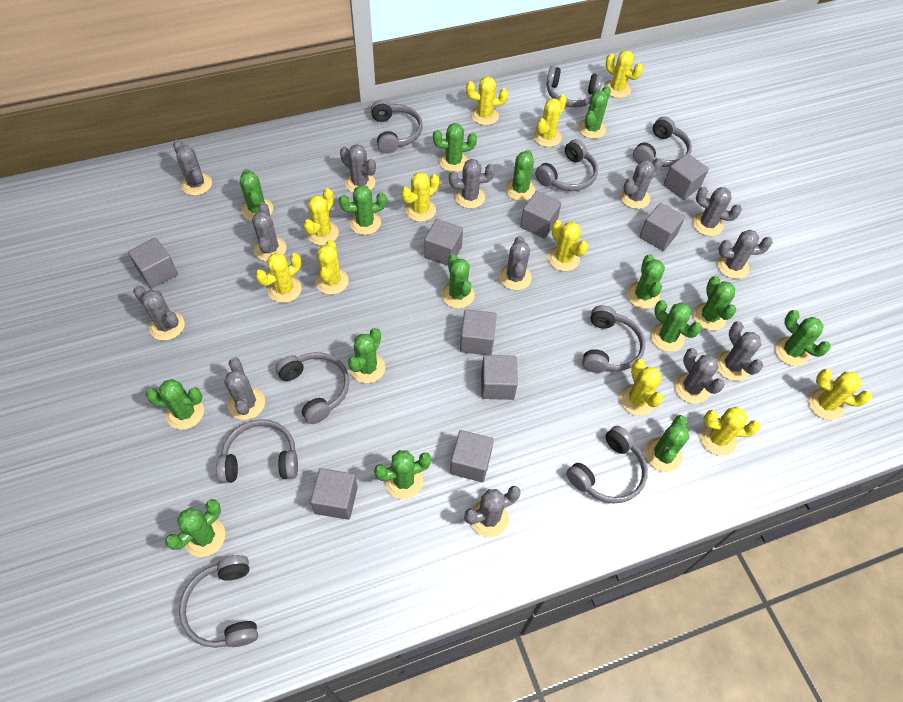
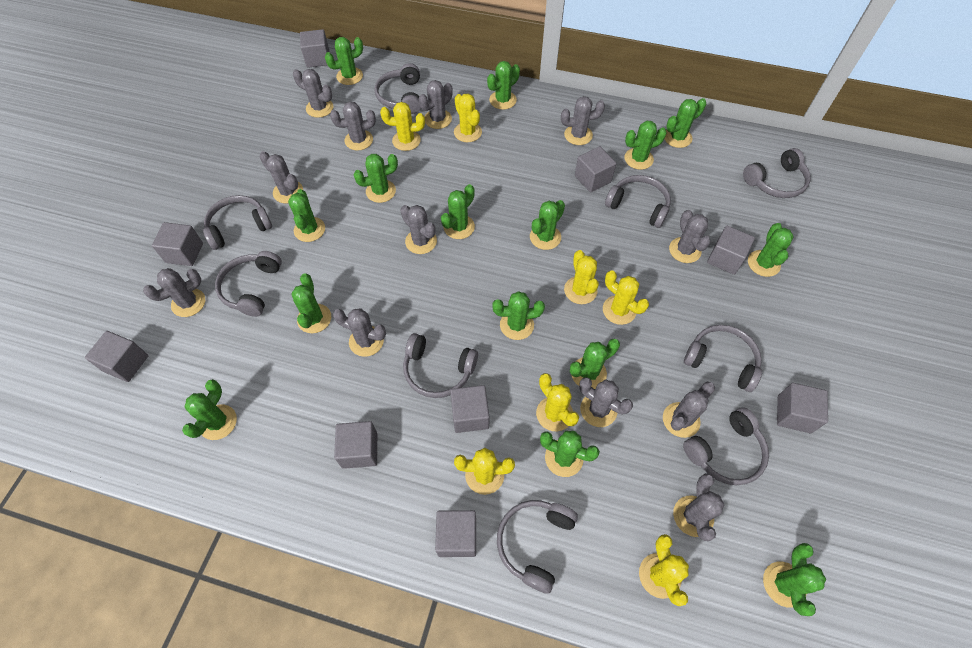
grey cactus: 13 -> 12
yellow cactus: 11 -> 7

